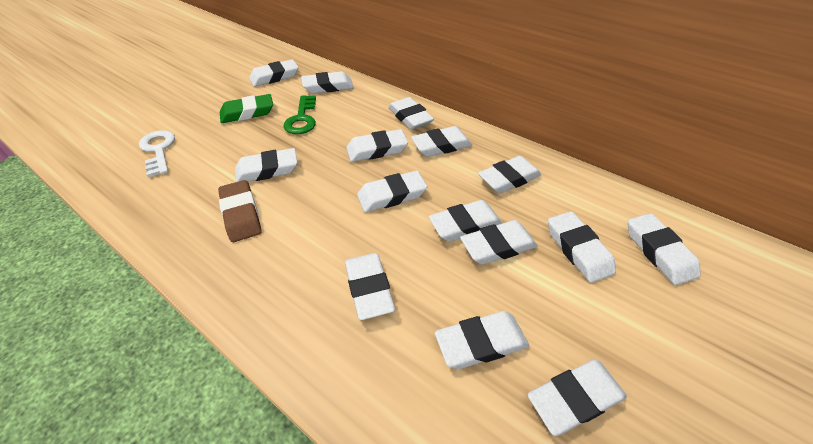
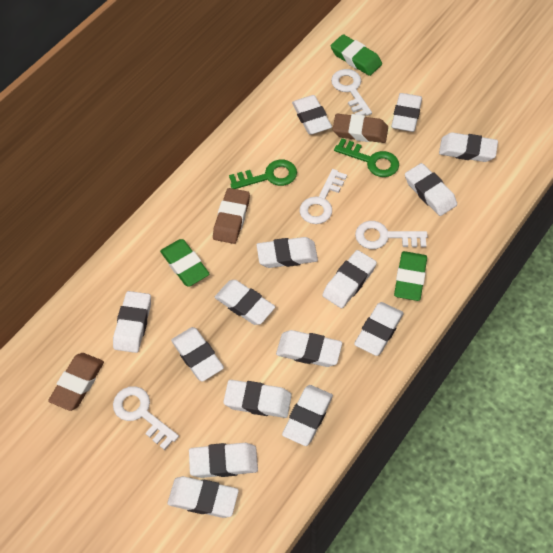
brown eraser: 1 -> 3
green eraser: 1 -> 3
green key: 1 -> 2
white key: 1 -> 4

